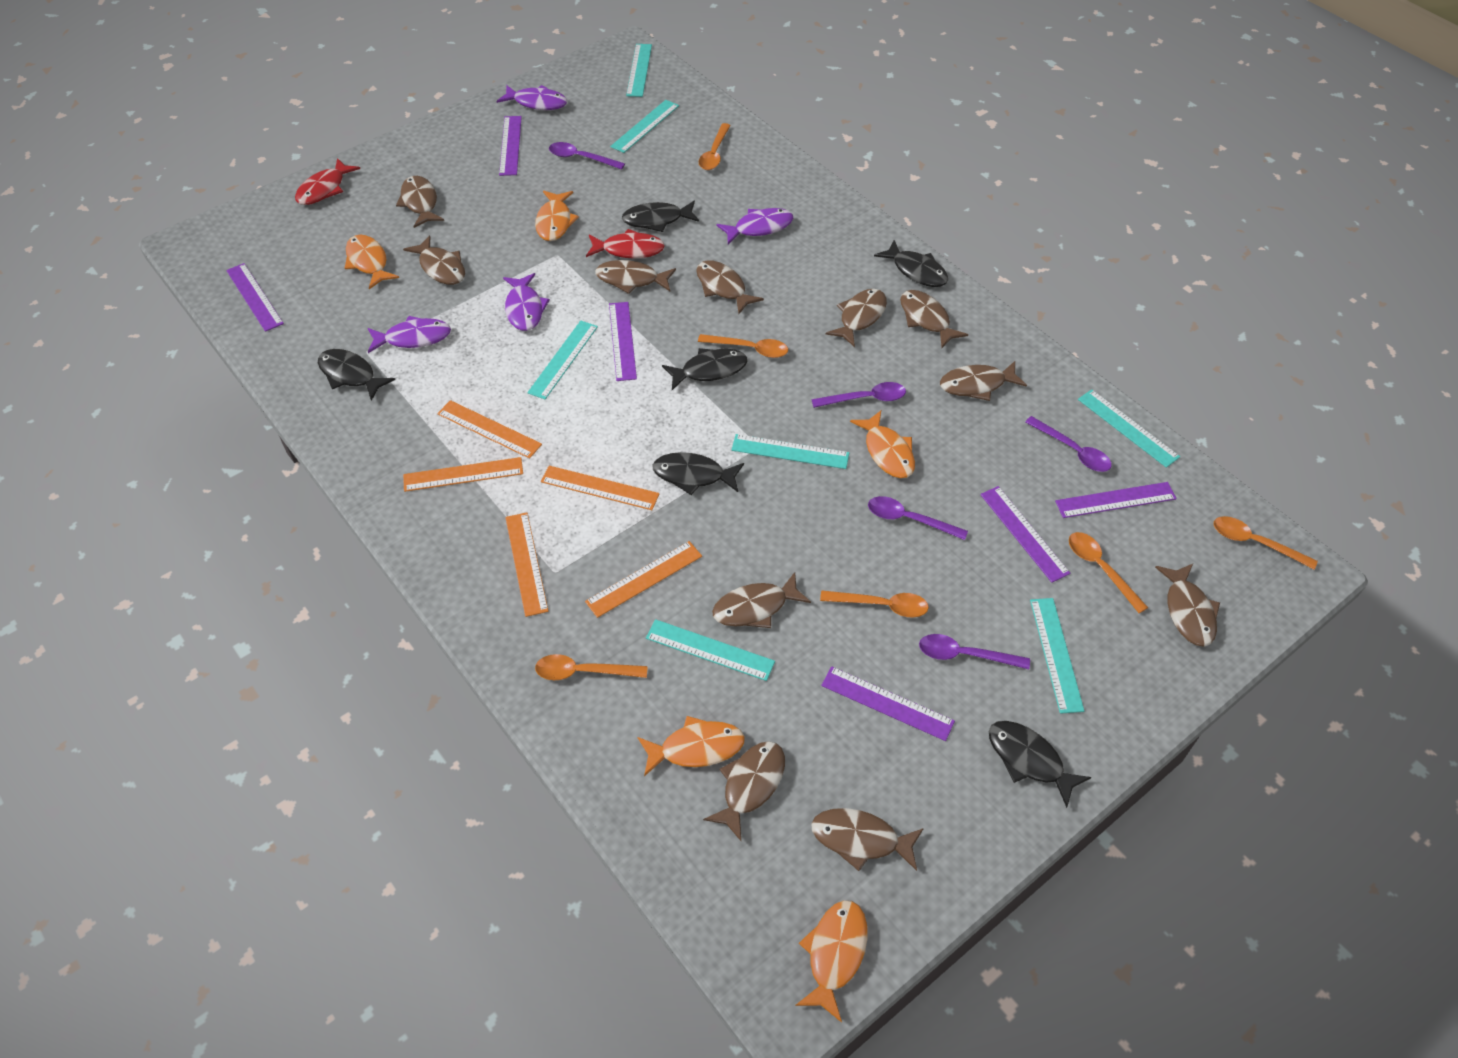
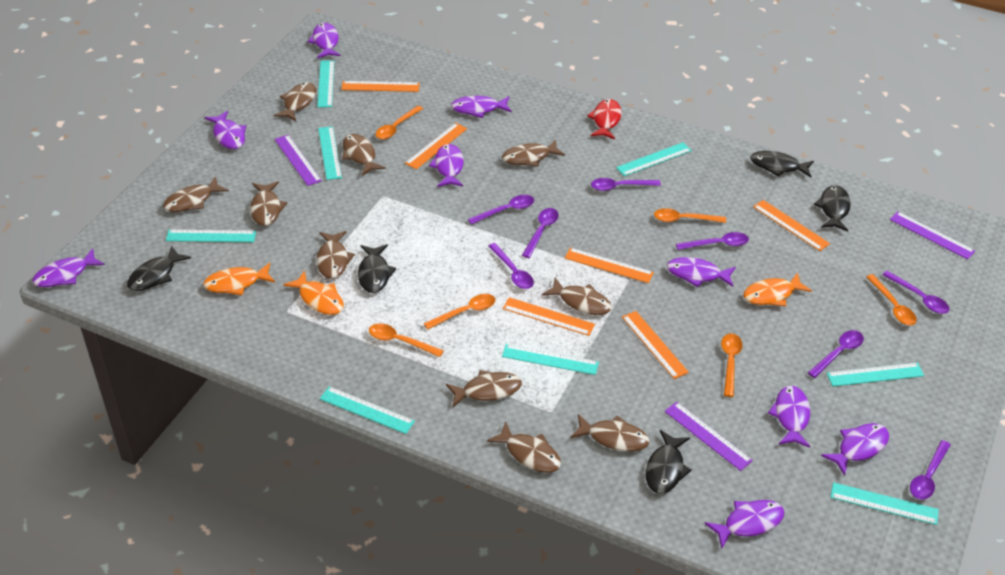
black fish: 6 -> 5
brown fish: 11 -> 10
orange fish: 5 -> 3
orange ruler: 5 -> 6
purple fish: 4 -> 9
purple ruler: 6 -> 3
purple spoon: 5 -> 8
red fish: 2 -> 1
turquoise ruler: 7 -> 8

